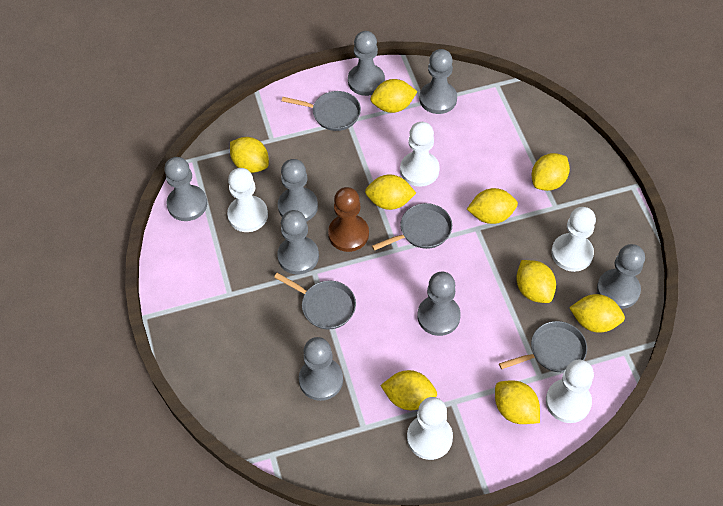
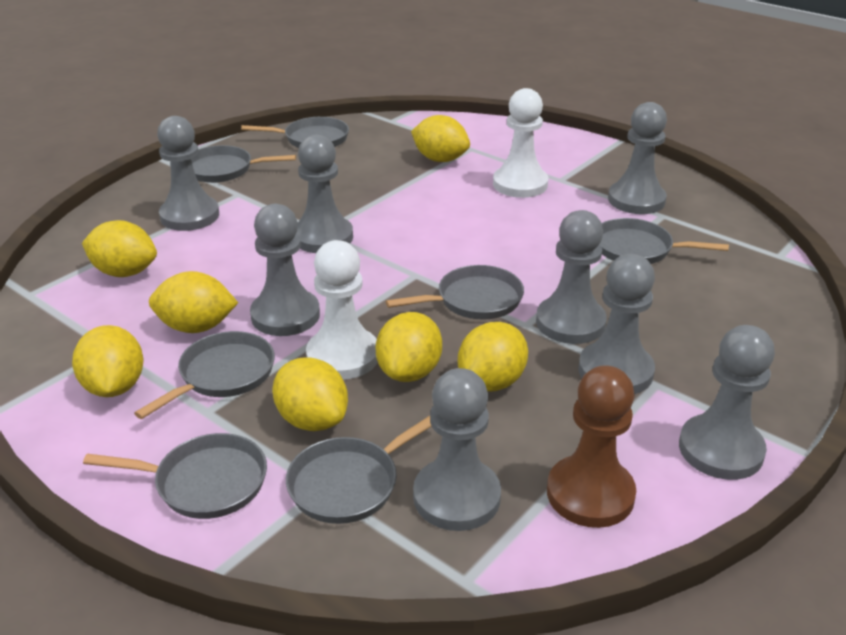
grey pan: 4 -> 7
white pawn: 5 -> 2
yellow lemon: 9 -> 7

